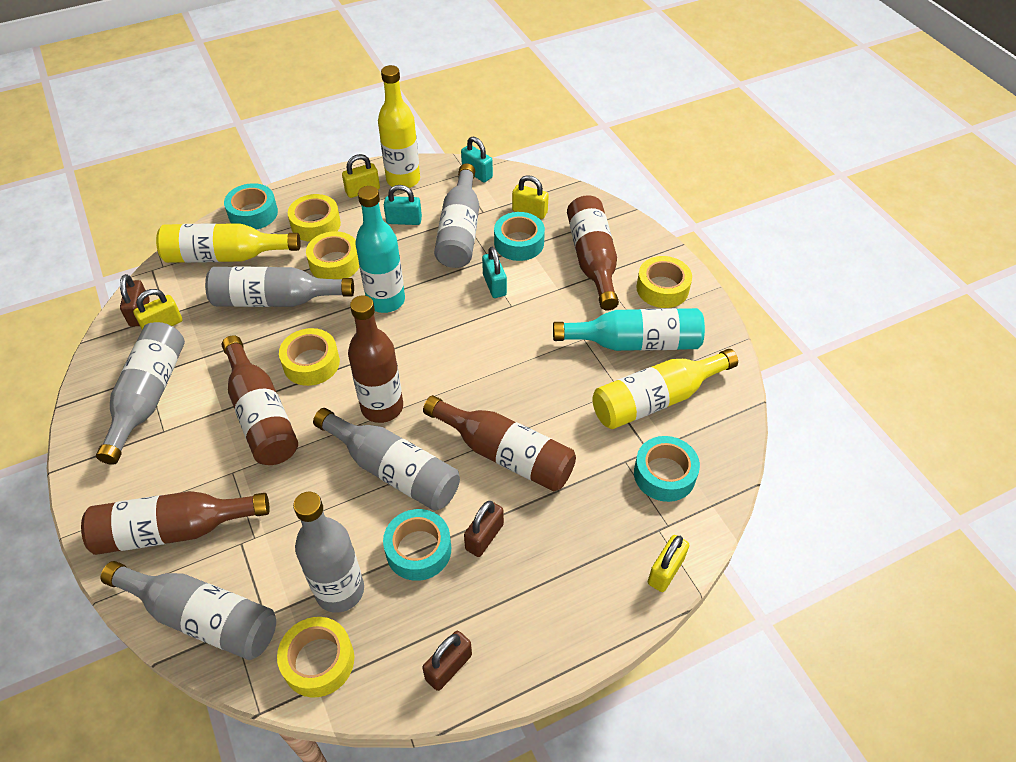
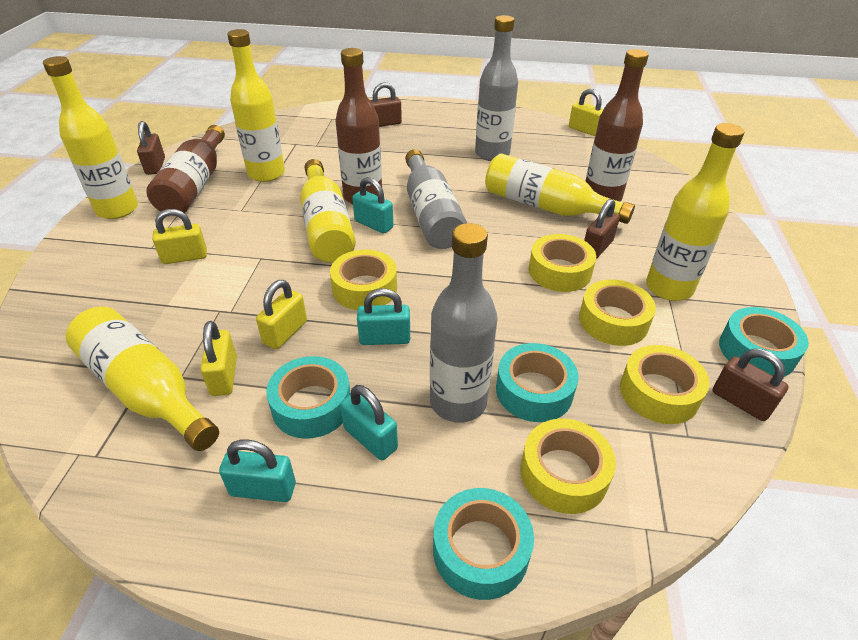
brown bottle: 5 -> 3
brown padlock: 3 -> 4
grey bottle: 6 -> 3
turquoise bottle: 2 -> 0
turquoise padlock: 3 -> 4
yellow bottle: 3 -> 6

